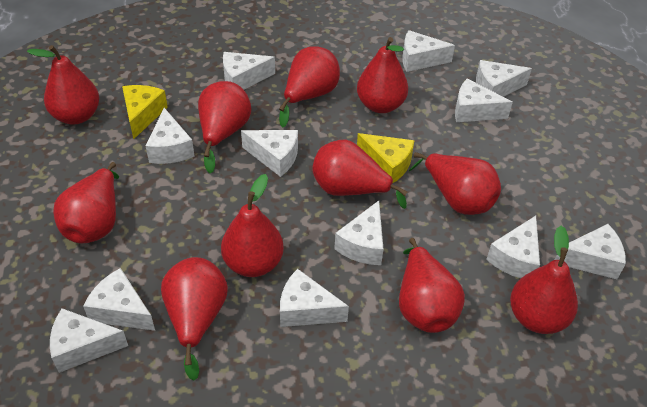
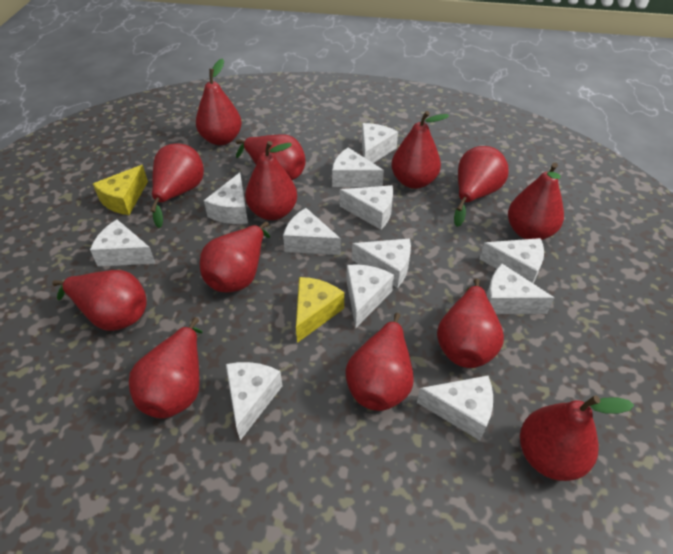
red pear: 11 -> 13

